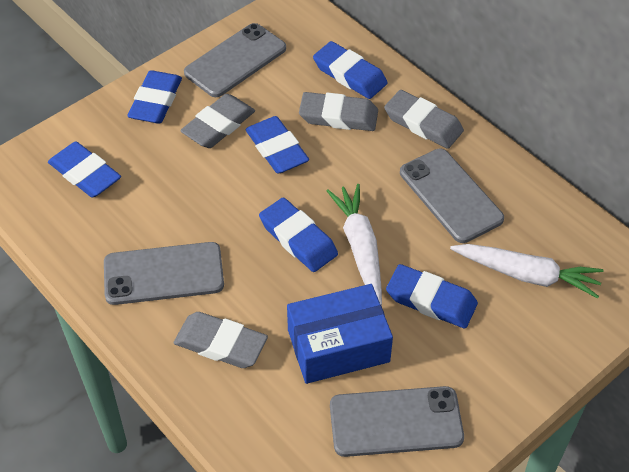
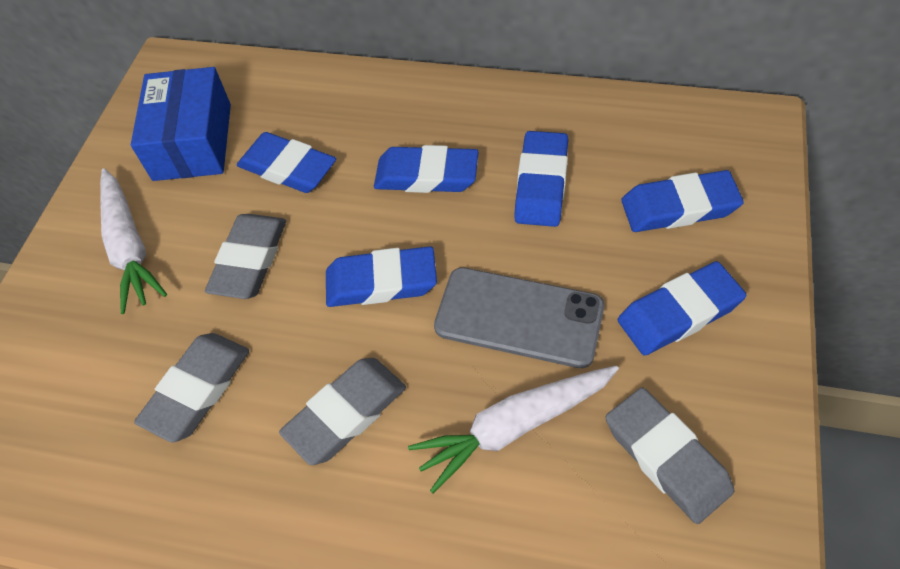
grey phone: 4 -> 1

